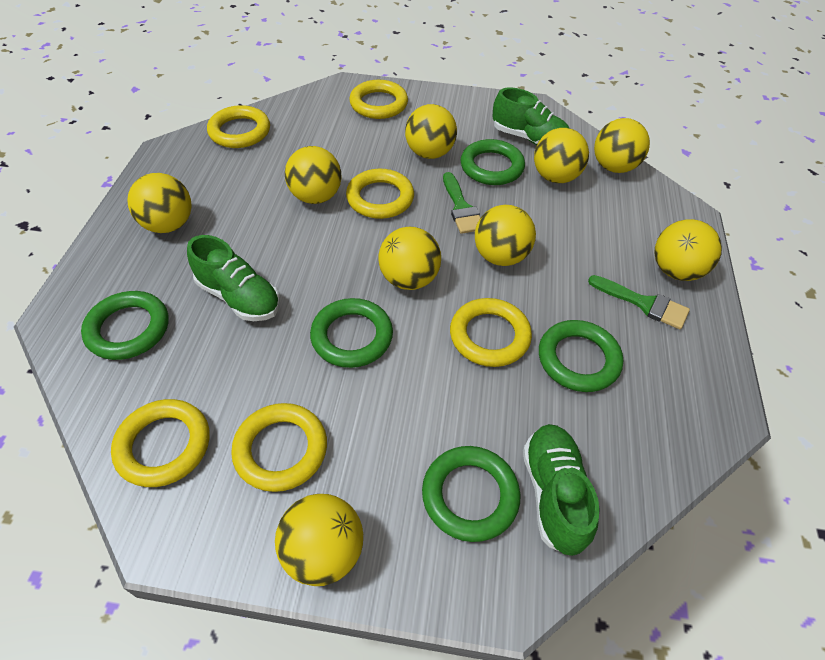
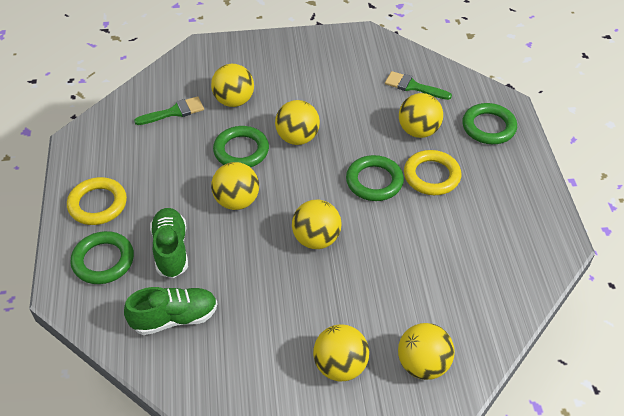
green ring: 5 -> 4
green shoe: 3 -> 2
yellow ball: 9 -> 7
yellow ring: 6 -> 2

